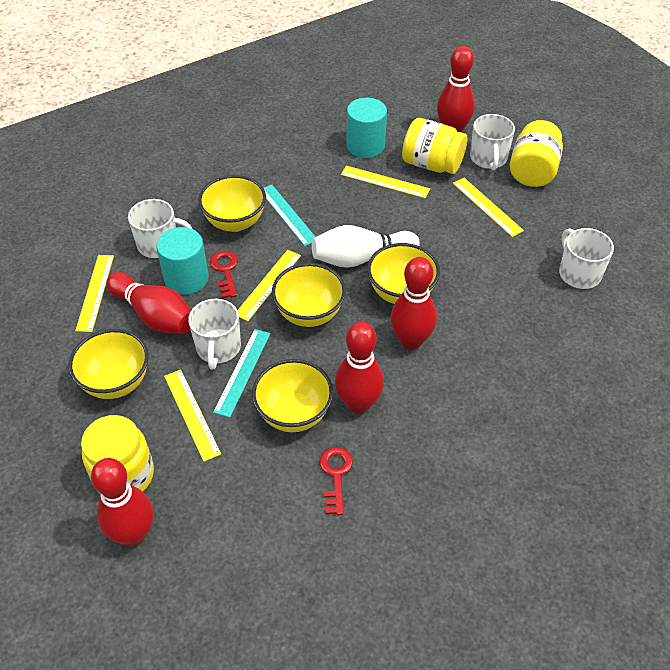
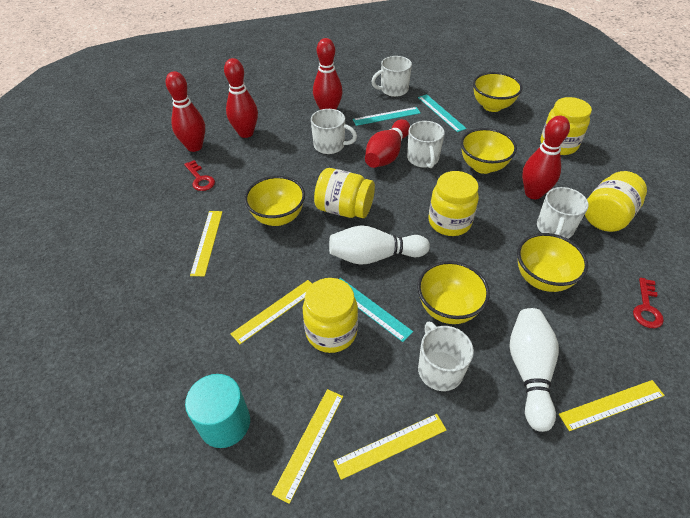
turquoise cylinder: 2 -> 1
turquoise ruler: 2 -> 3
white bowling pin: 1 -> 2
white mug: 4 -> 5
yellow jar: 3 -> 5

